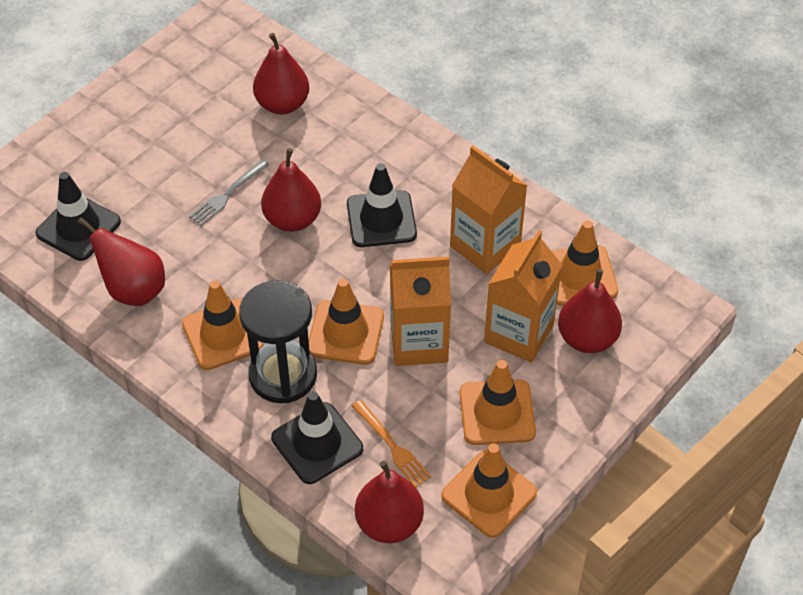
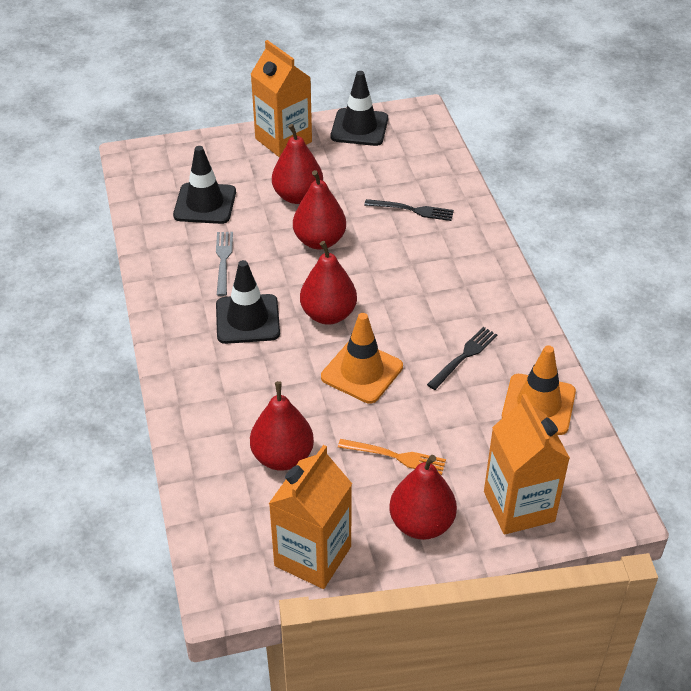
black fork: 0 -> 2
black hourglass: 1 -> 0
orange traffic cone: 5 -> 2

